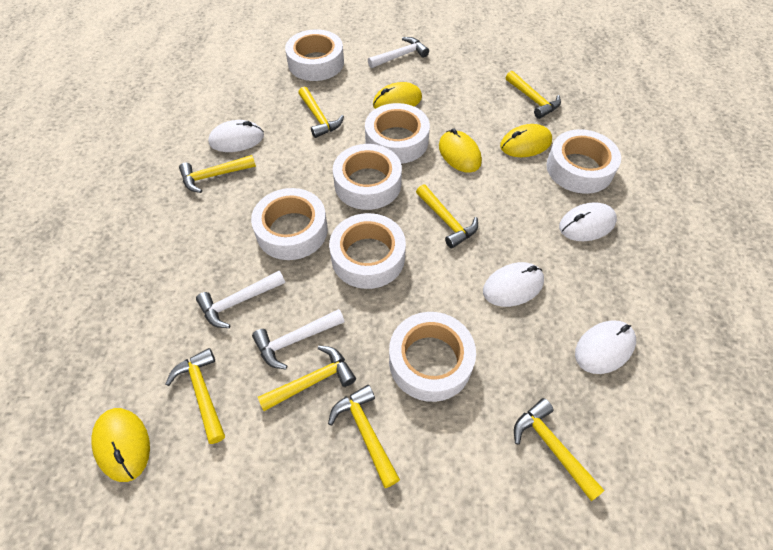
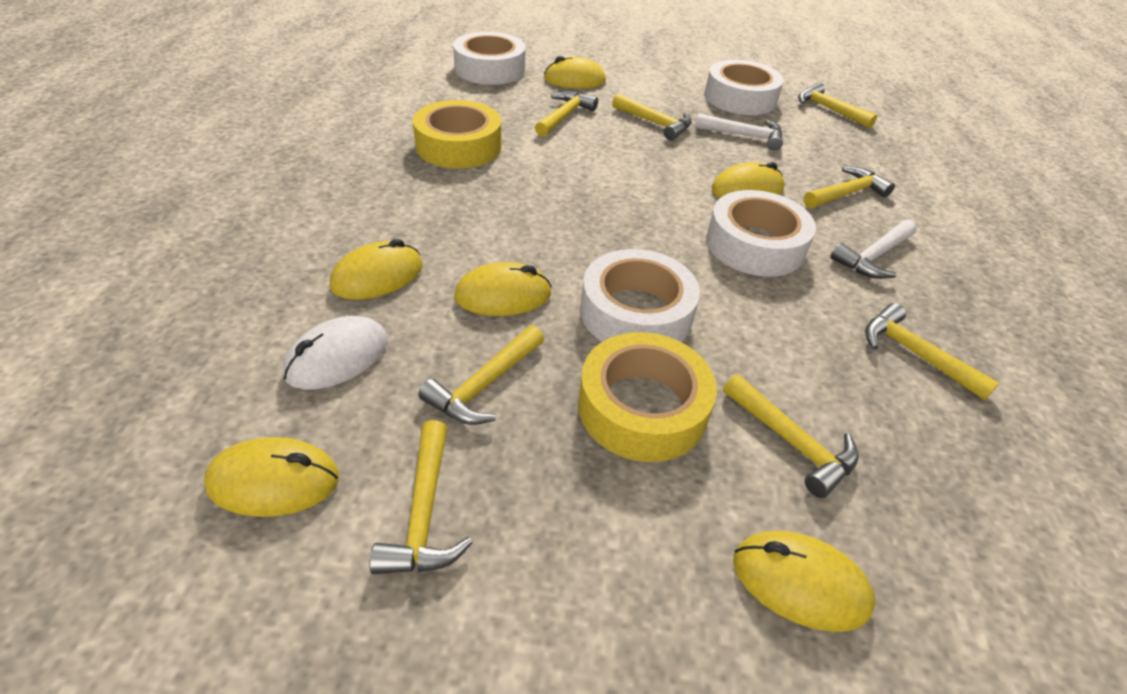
white hammer: 3 -> 2
white mouse: 4 -> 1
white tape: 7 -> 4
yellow mouse: 4 -> 6
yellow tape: 0 -> 2

